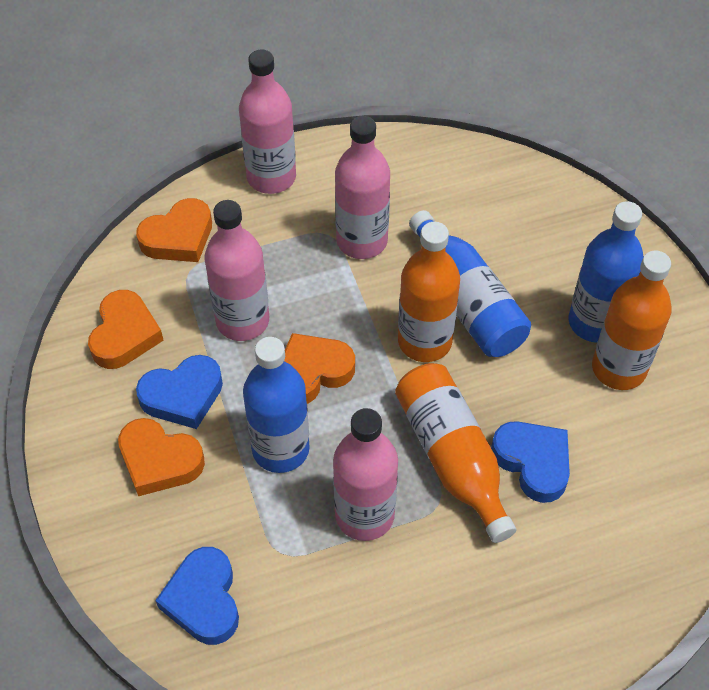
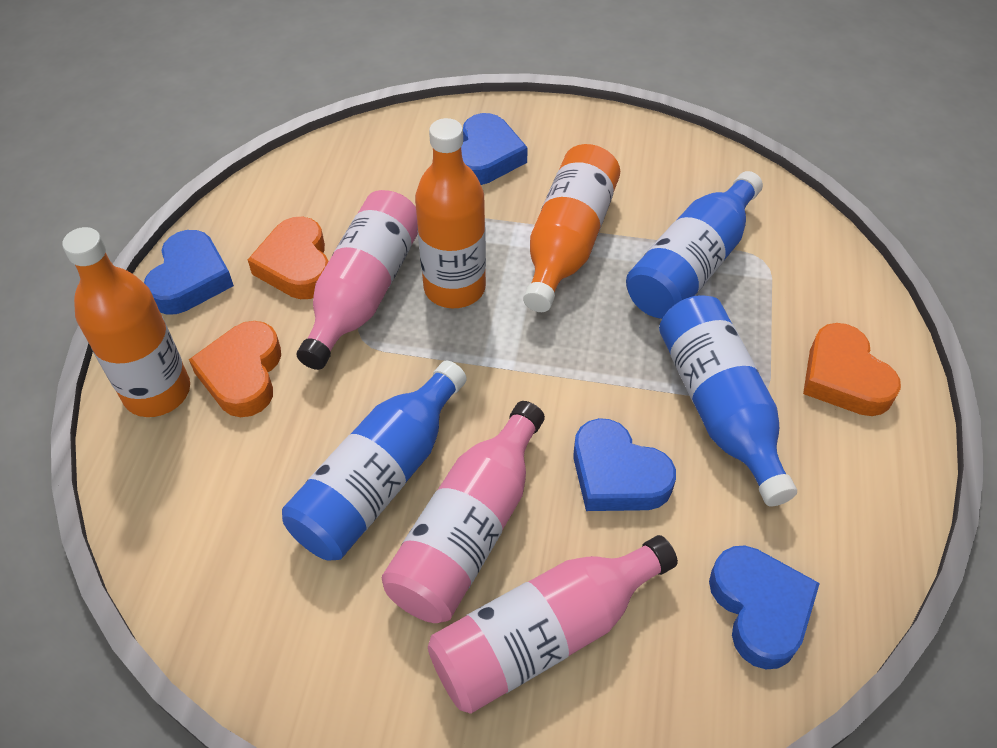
blue heart: 3 -> 4
orange heart: 4 -> 3
pink bottle: 4 -> 3

